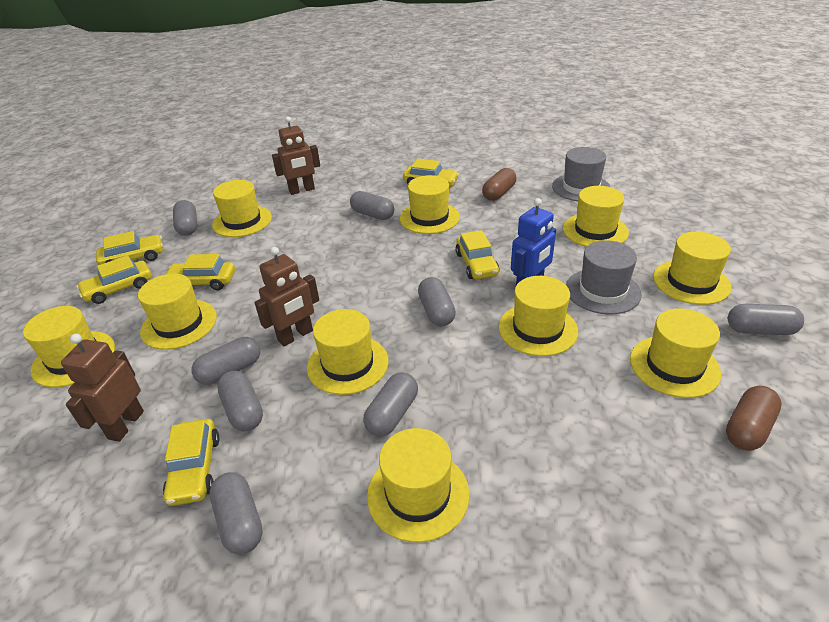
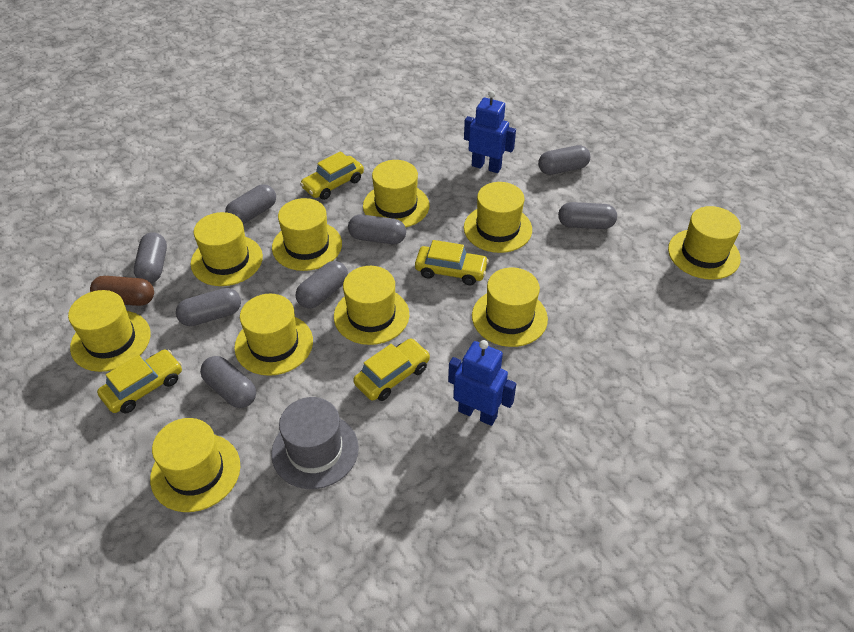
blue robot: 1 -> 2
brown capsule: 2 -> 1
brown robot: 3 -> 0
grey hat: 2 -> 1
yellow car: 6 -> 4

